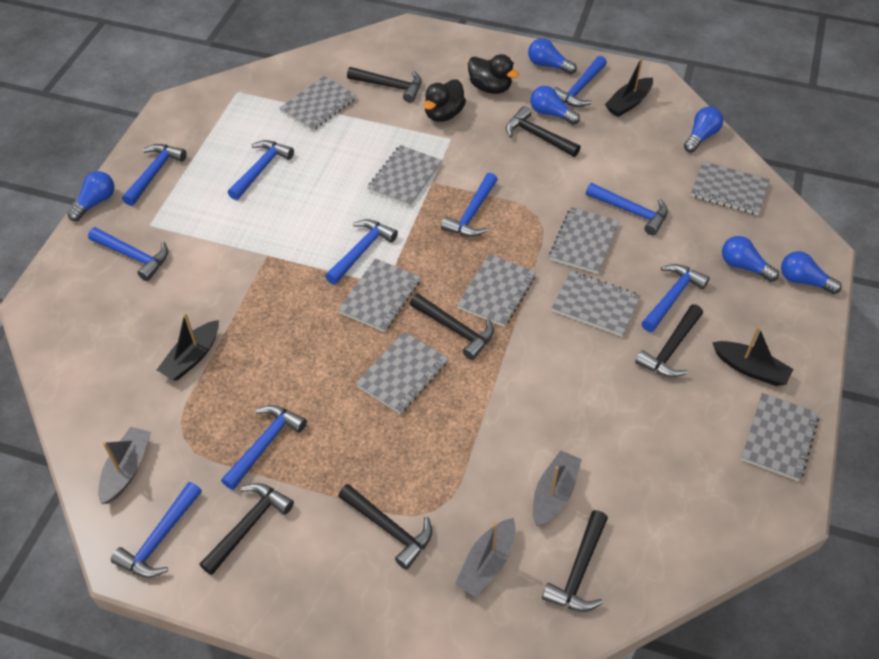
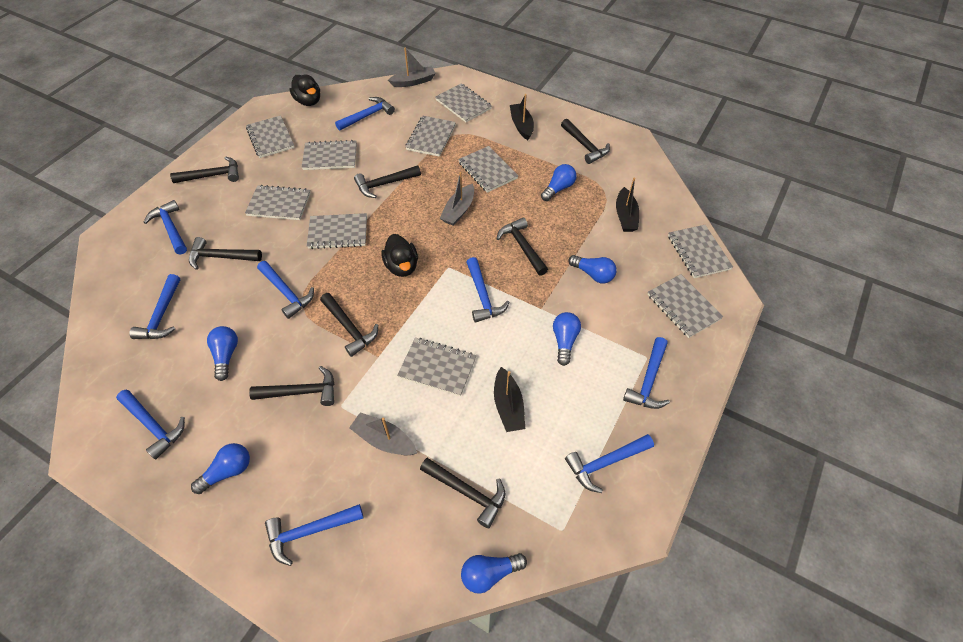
black hammer: 7 -> 8
blue hammer: 10 -> 9
grey notebook: 9 -> 10

